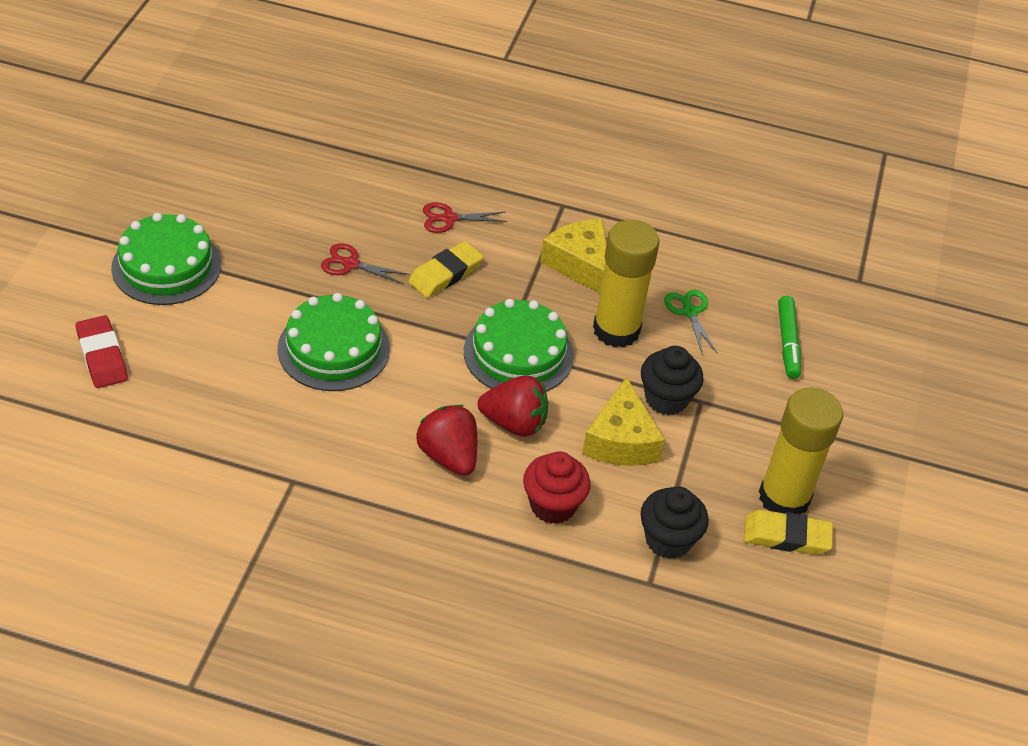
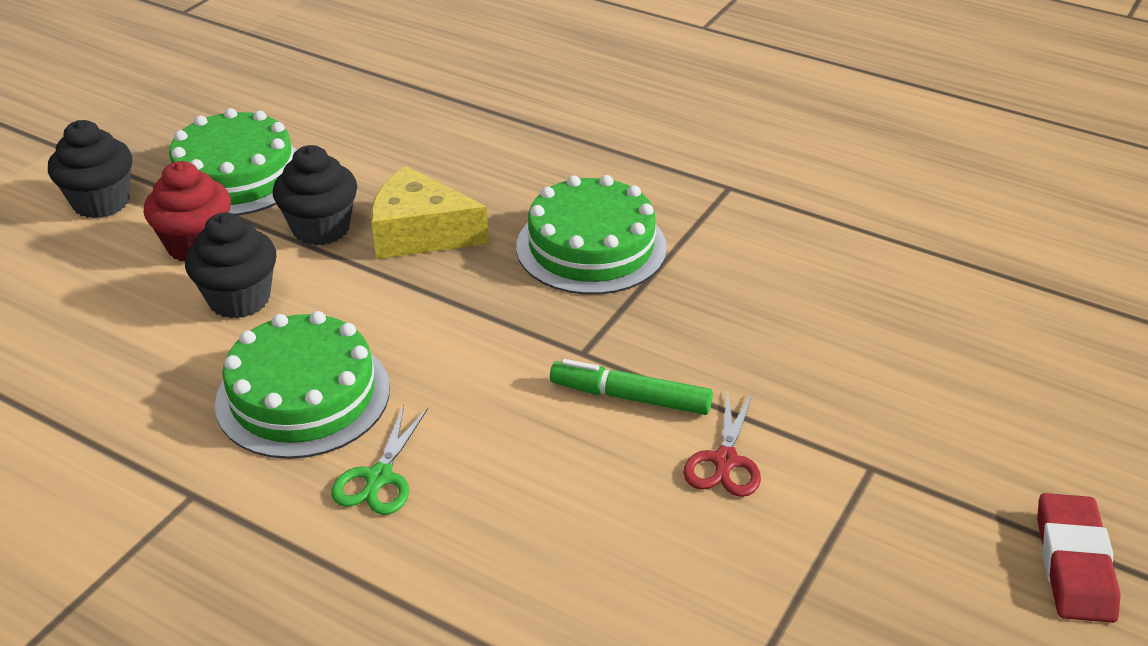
black cupcake: 2 -> 3
red scissors: 2 -> 1
red strawberry: 2 -> 0
yellow cheese: 2 -> 1
yellow eraser: 2 -> 0
yellow glue stick: 2 -> 0

